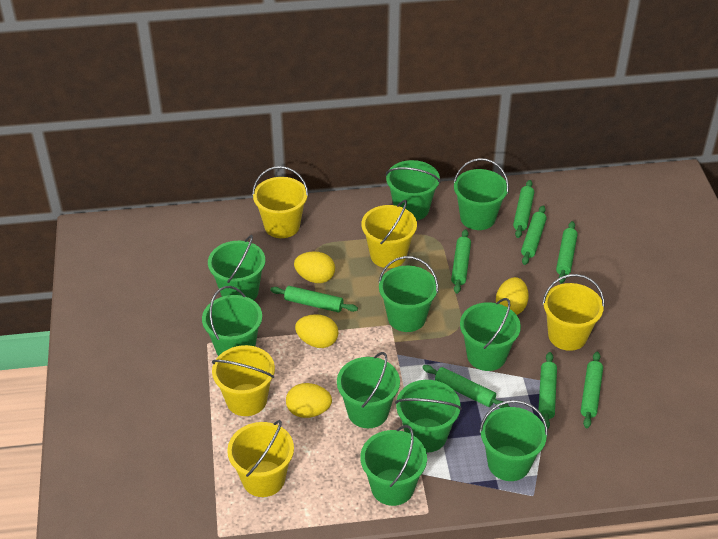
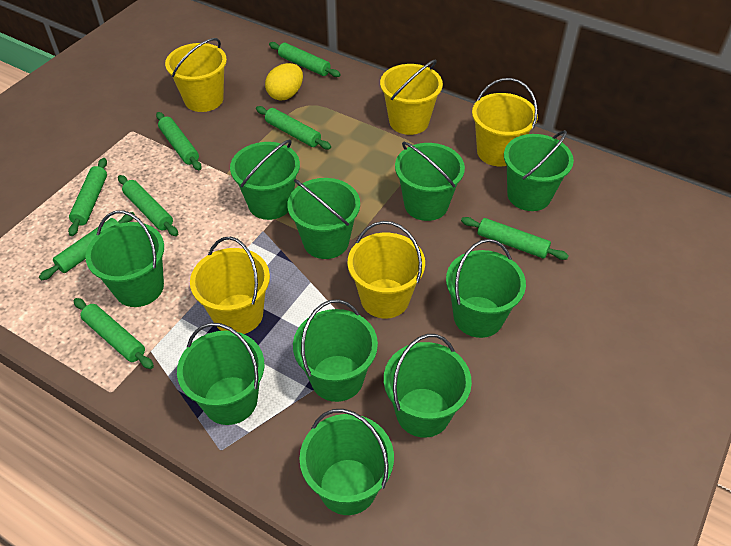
yellow egg: 4 -> 1

